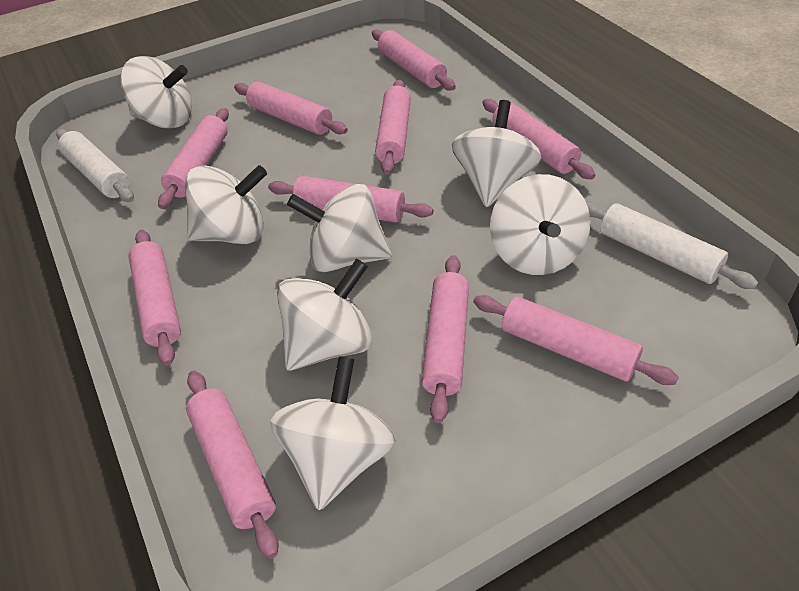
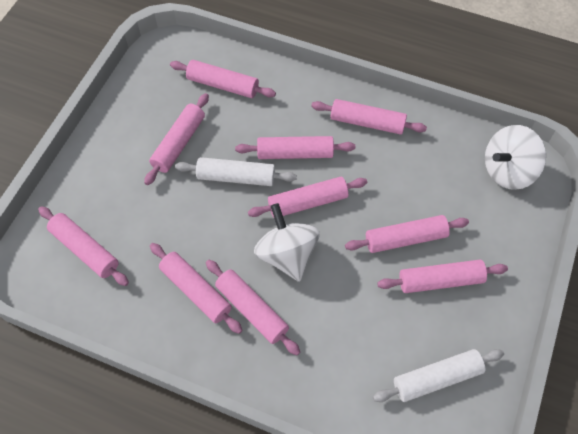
white spinning top: 7 -> 2

